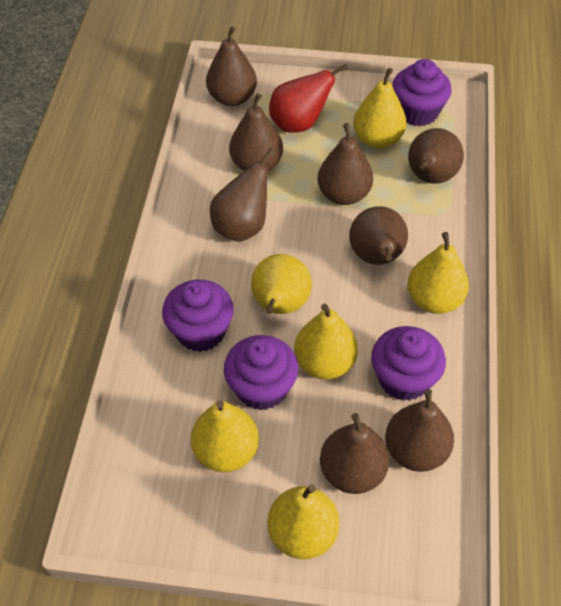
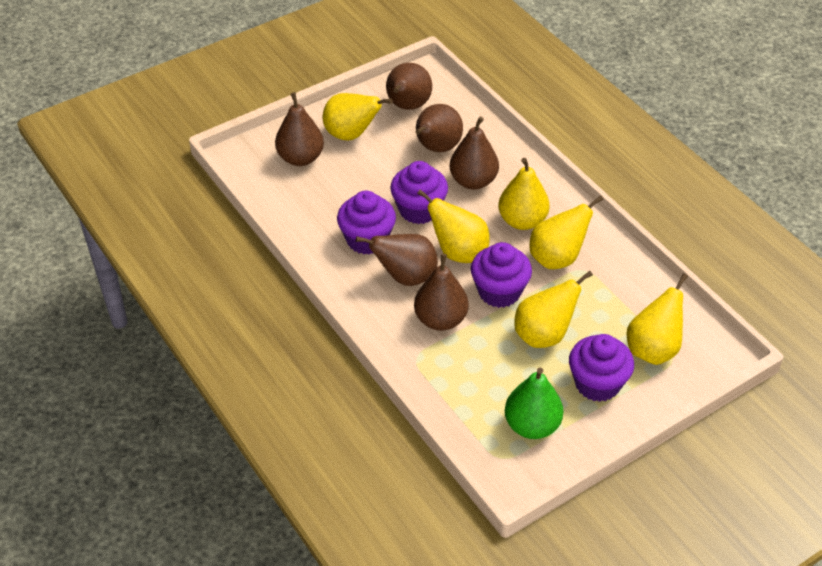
brown pear: 8 -> 6
green pear: 0 -> 1
red pear: 1 -> 0

